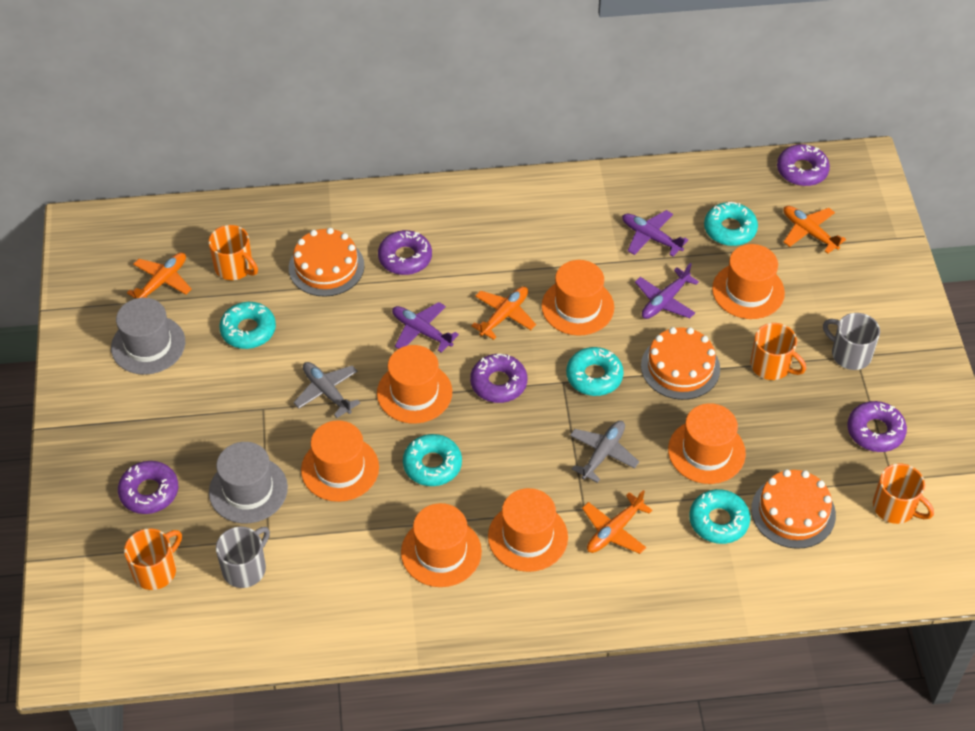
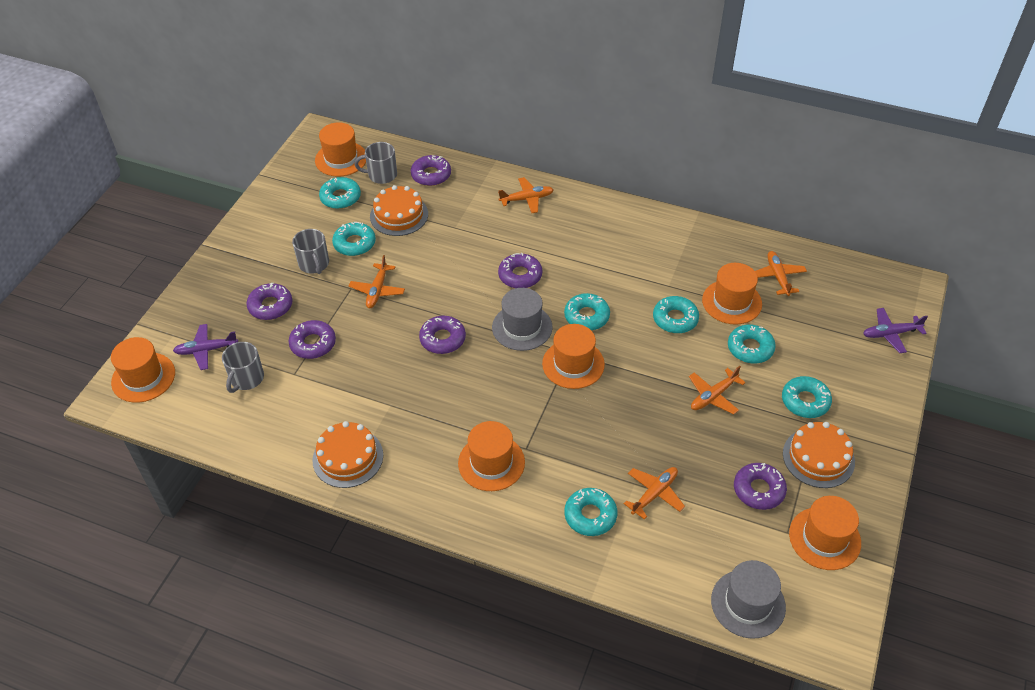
grey mug: 2 -> 3
grey plane: 2 -> 0
orange hat: 7 -> 6
orange mug: 4 -> 0
orange plane: 4 -> 5
purple donut: 5 -> 6
purple plane: 3 -> 2
turquoise donut: 5 -> 7

